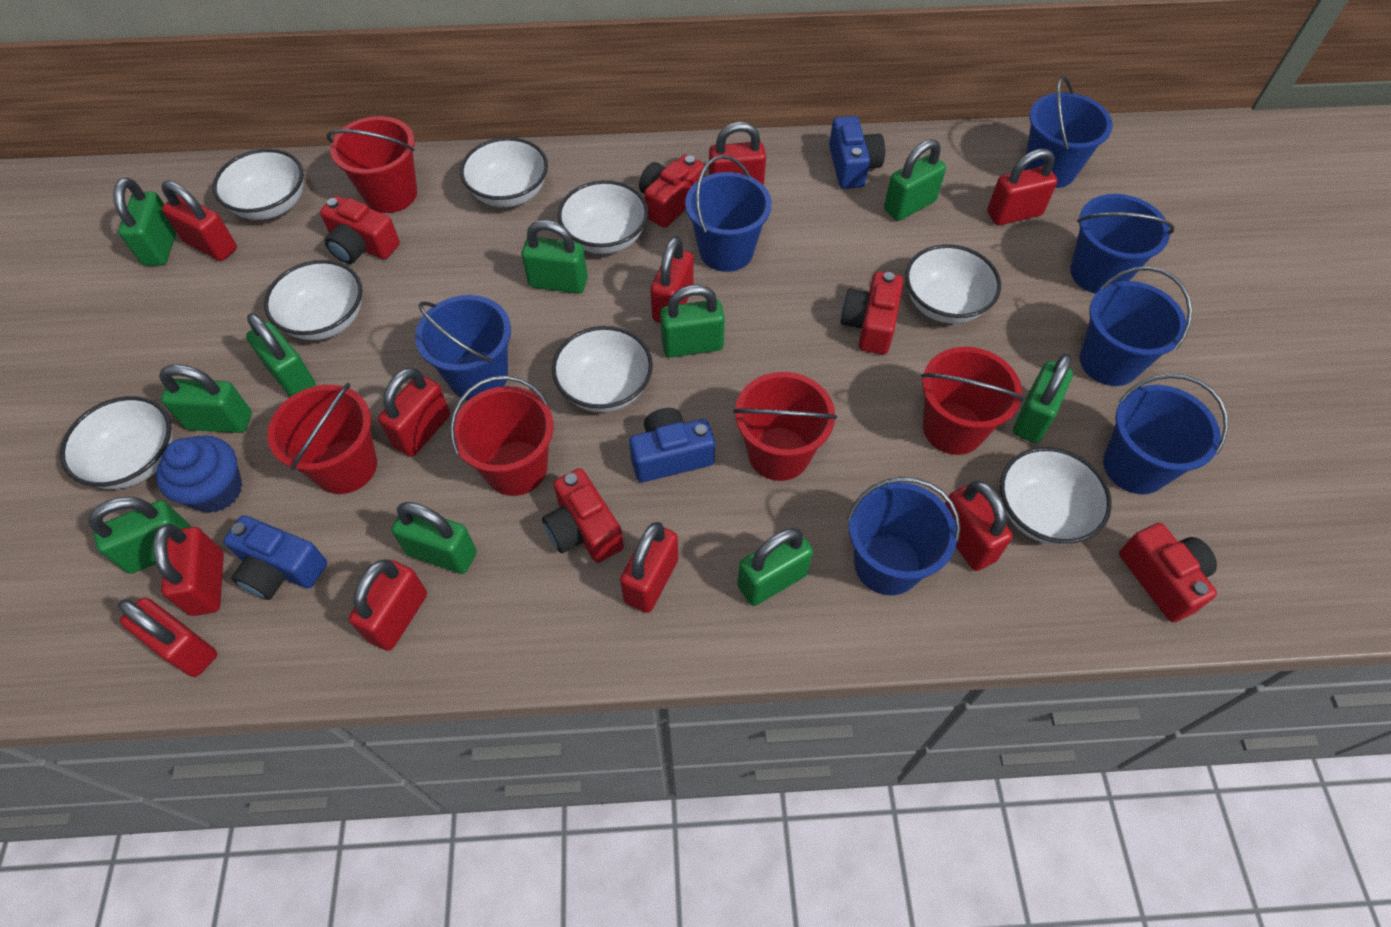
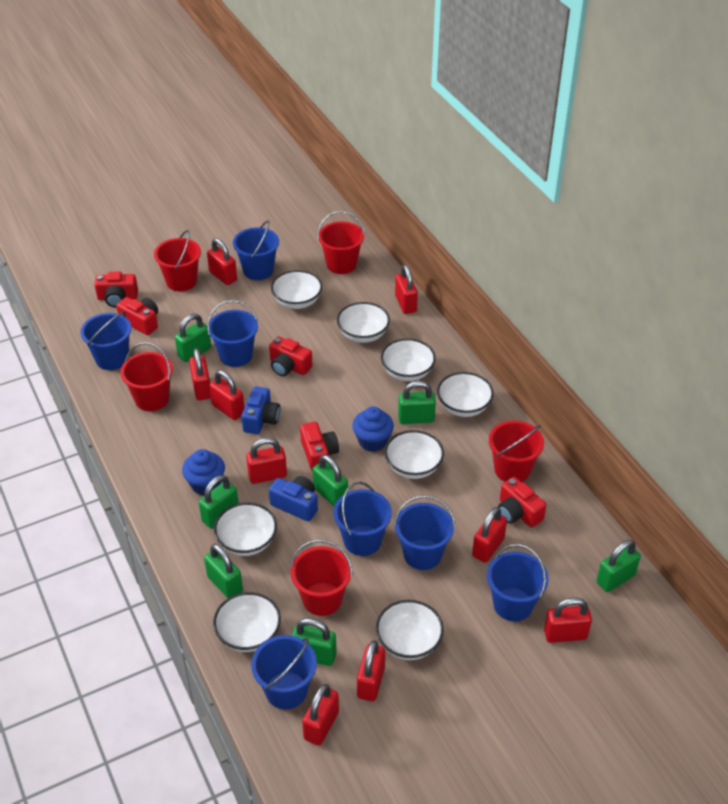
blue camera: 3 -> 2
blue cupcake: 1 -> 2
green padlock: 10 -> 7
red padlock: 10 -> 9

